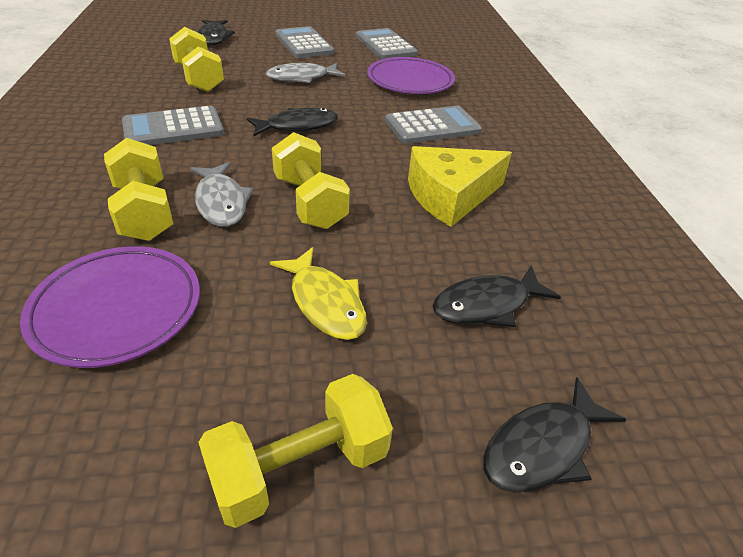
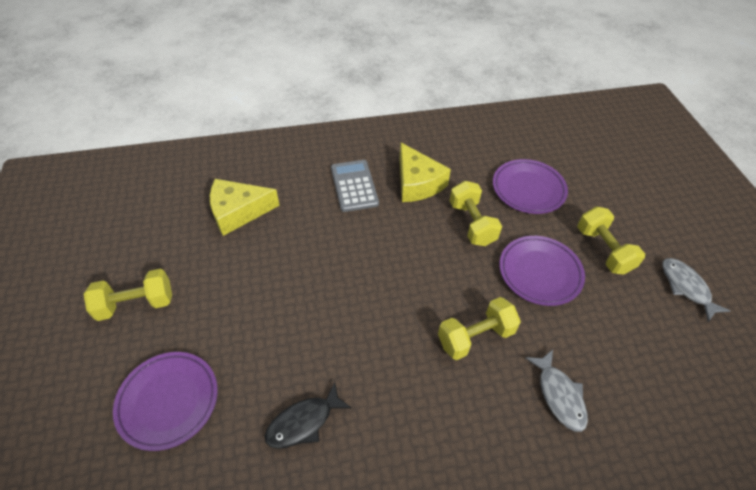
black fish: 4 -> 1
grey calculator: 4 -> 1
purple plate: 2 -> 3
yellow cheese: 1 -> 2
yellow fish: 1 -> 0

